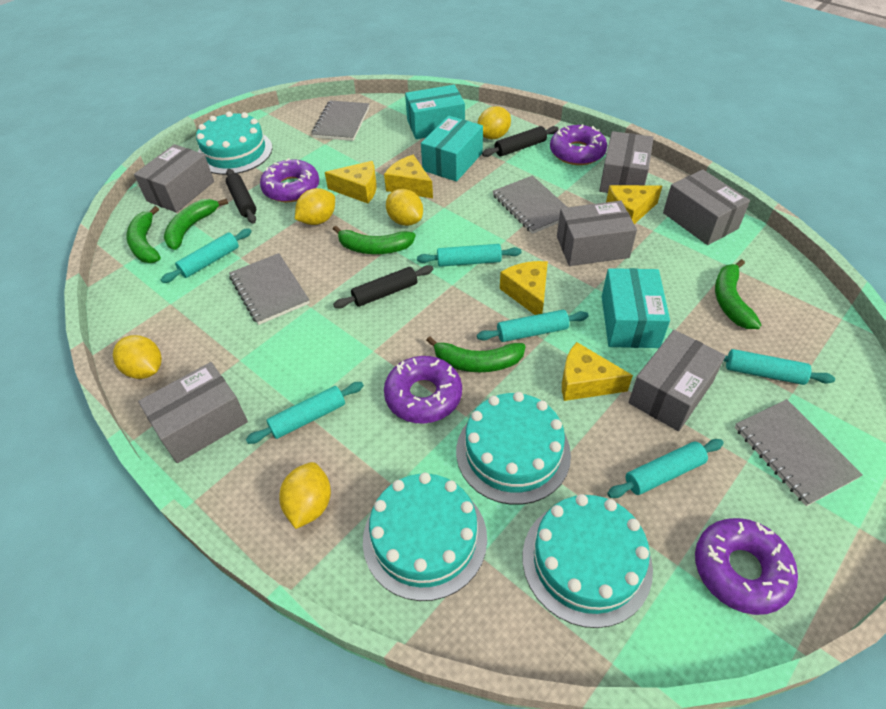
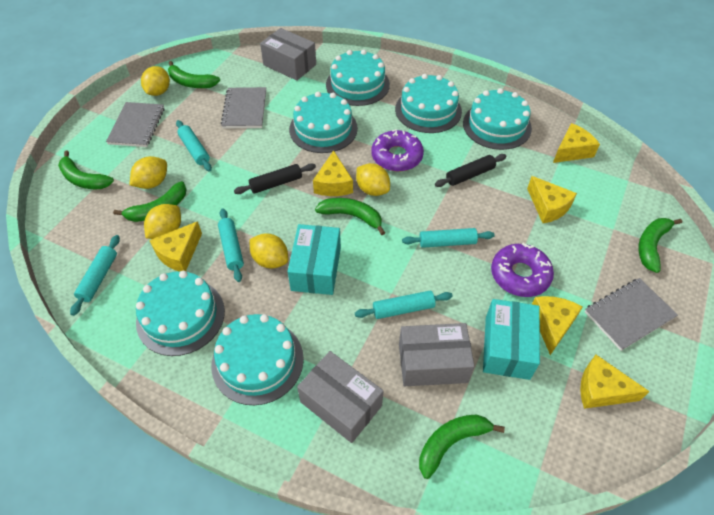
black rolling pin: 3 -> 2
green banana: 5 -> 6
grey box: 6 -> 3
grey notebook: 4 -> 3
purple donut: 4 -> 2
turquoise box: 3 -> 2
turquoise cake: 4 -> 6
turquoise rolling pin: 6 -> 5
yellow cheese: 5 -> 6

